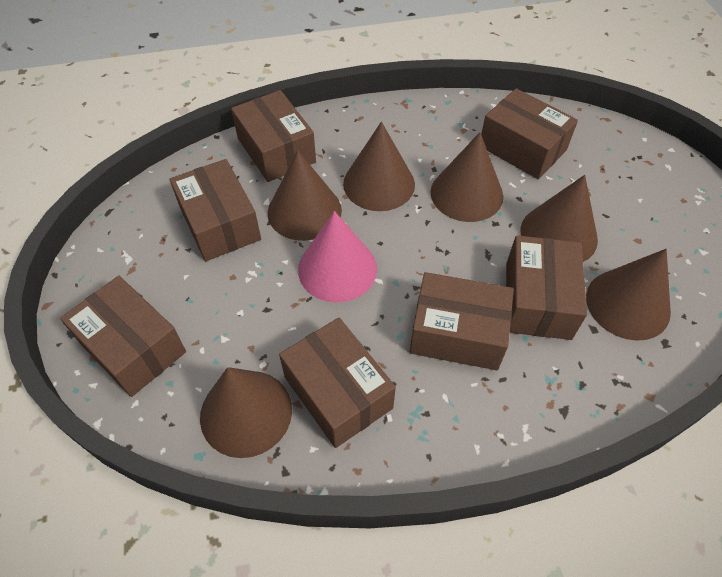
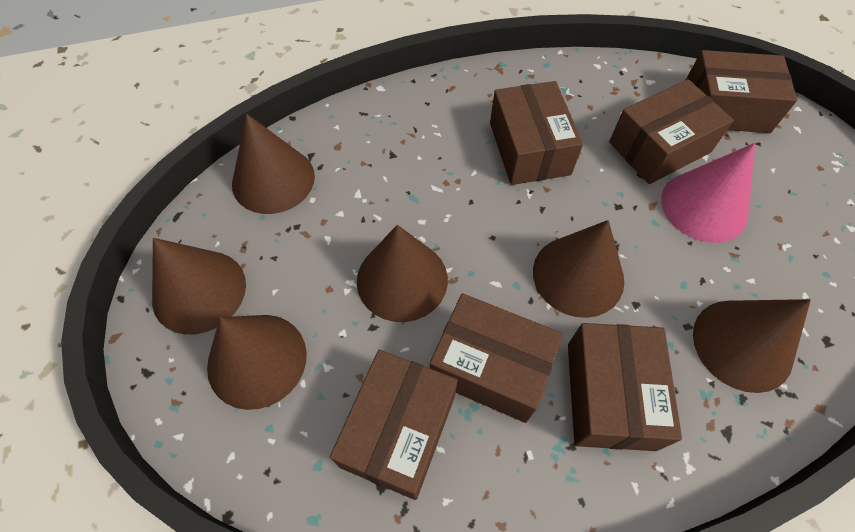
brown box: 7 -> 6

